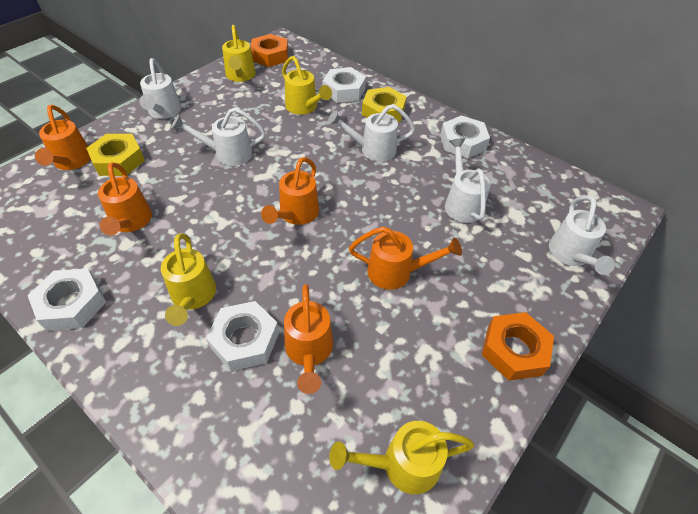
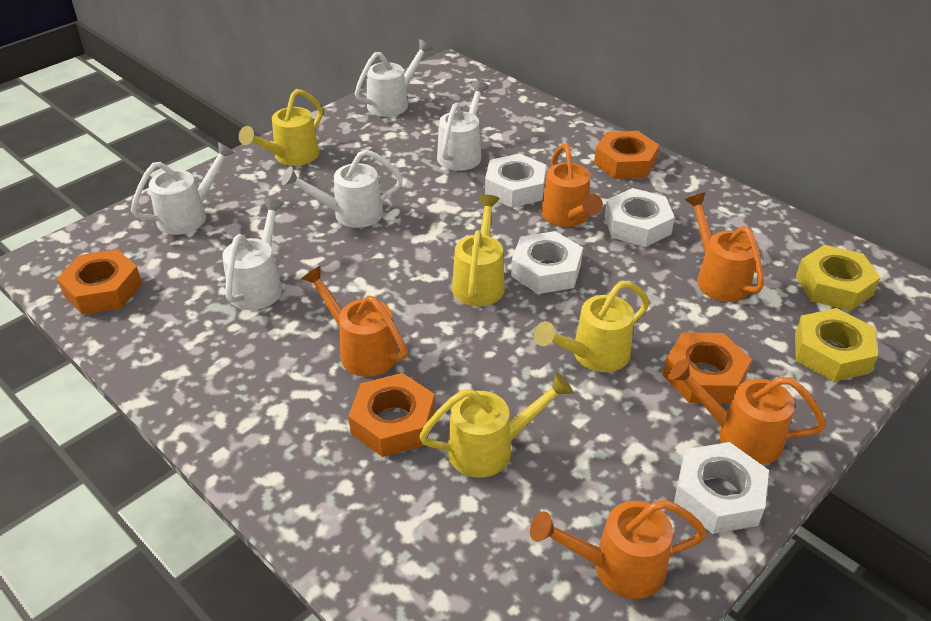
orange nut: 2 -> 4

